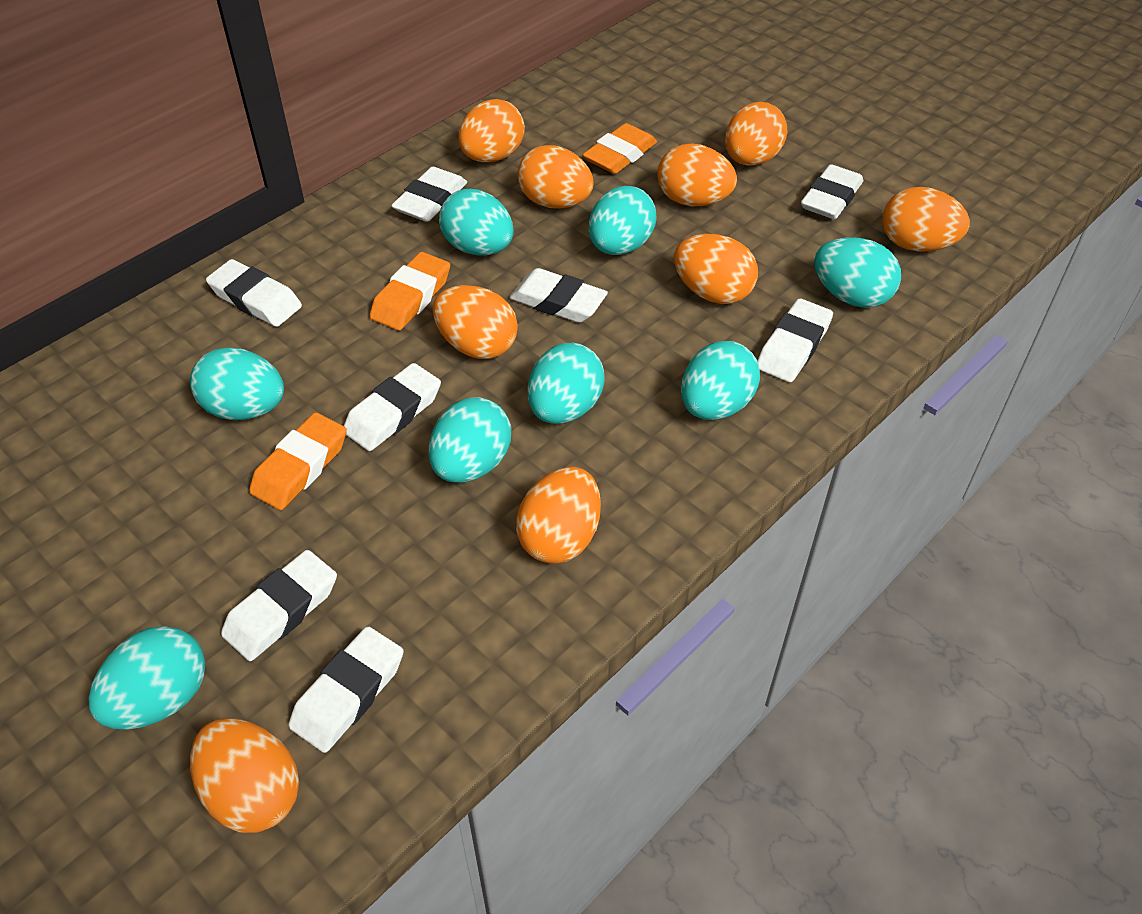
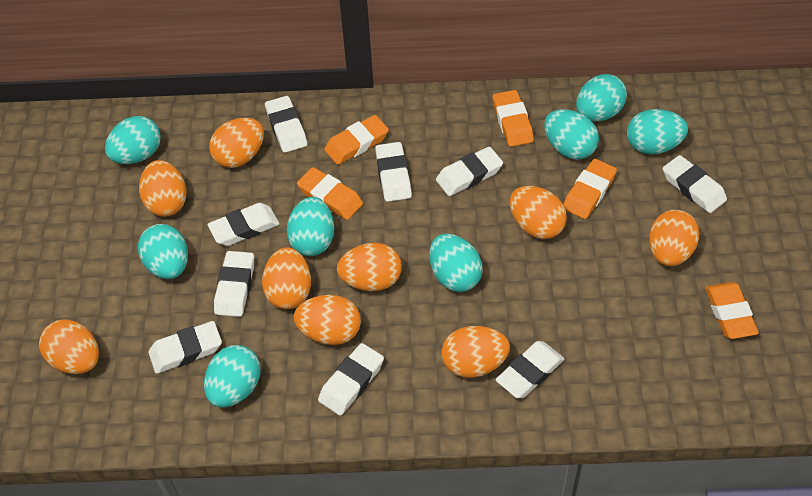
orange eraser: 3 -> 5
white eraser: 8 -> 9

